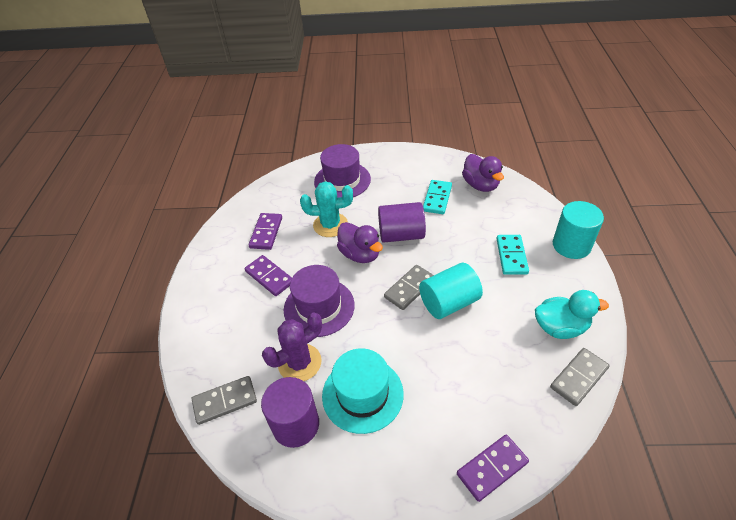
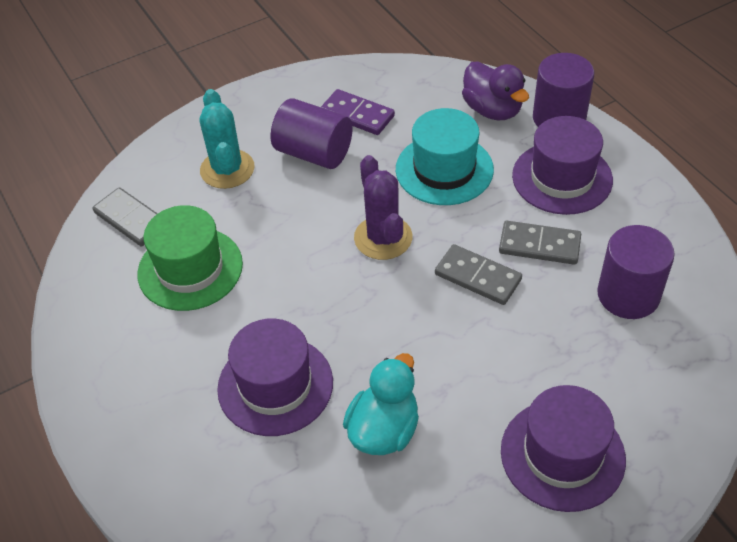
green hat: 0 -> 1
purple cylinder: 2 -> 3
purple domino: 3 -> 1
purple duck: 2 -> 1
purple hat: 2 -> 3
turquoise cylinder: 2 -> 0
turquoise domino: 2 -> 0

